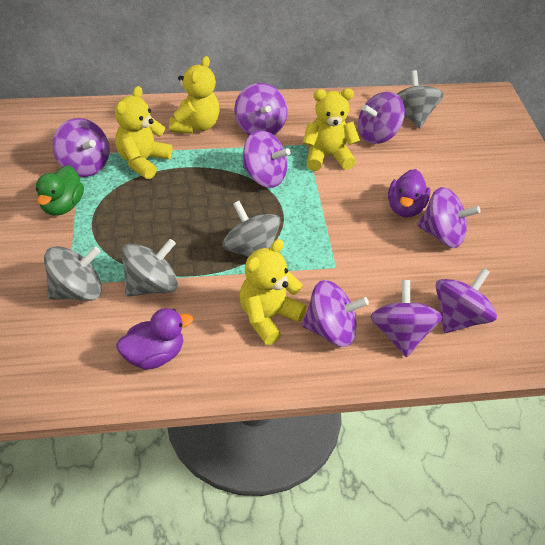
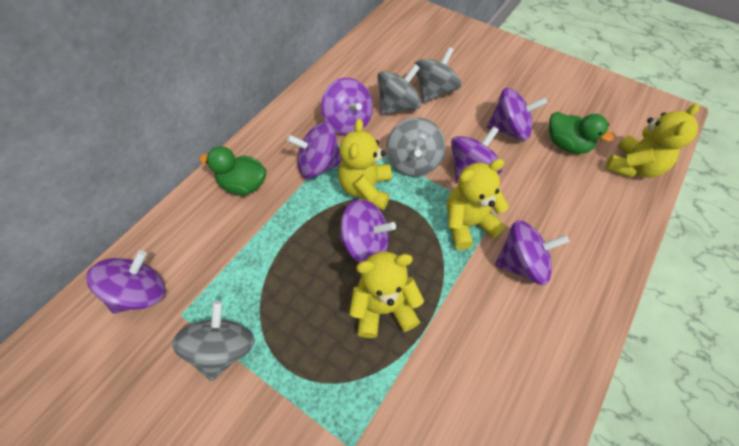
green duck: 1 -> 2
purple duck: 2 -> 0
purple spinning top: 8 -> 7

